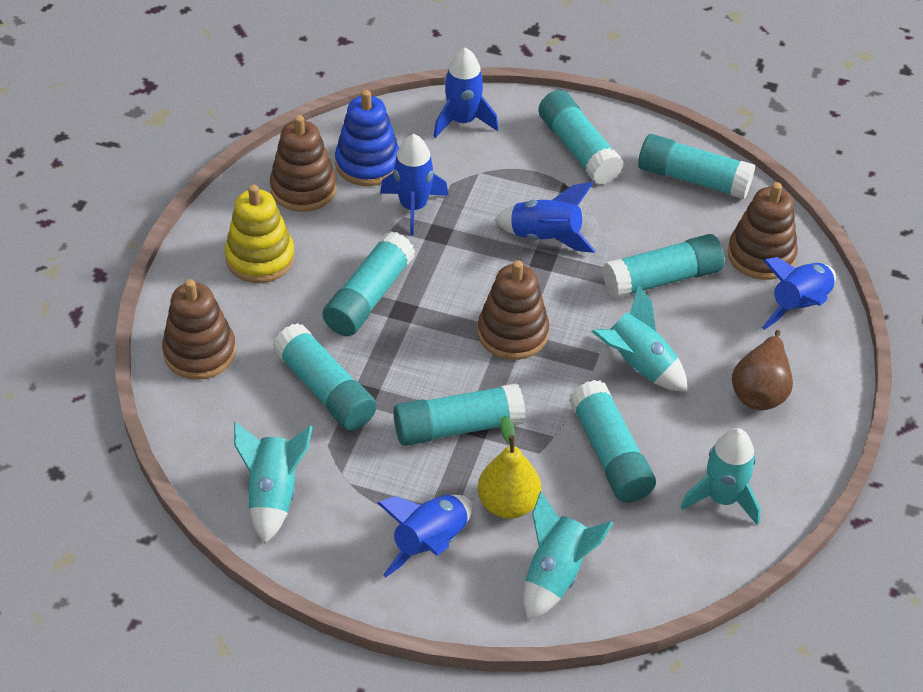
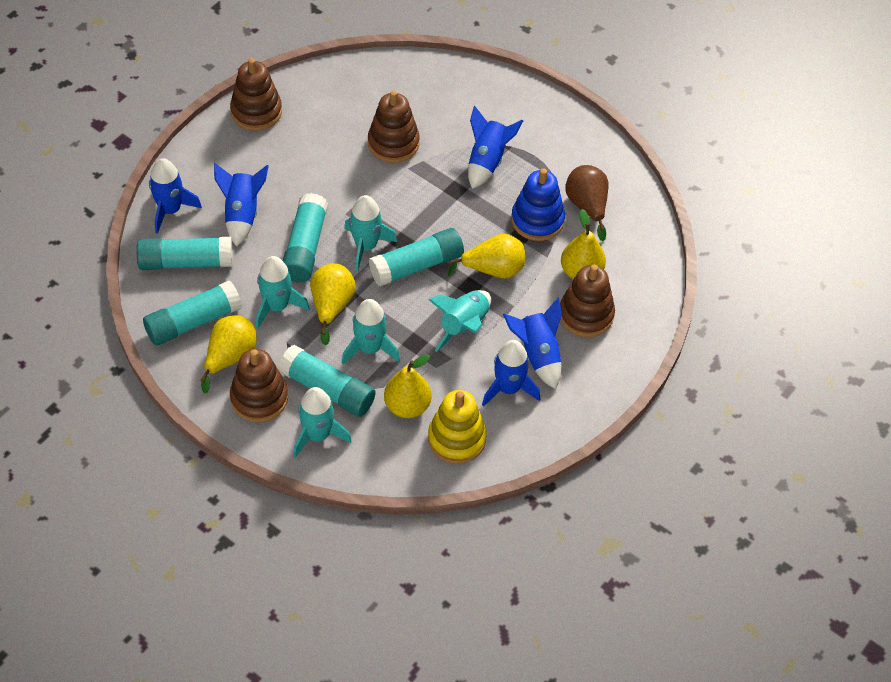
turquoise glue stick: 7 -> 5
turquoise rocket: 4 -> 5
yellow pear: 1 -> 5

